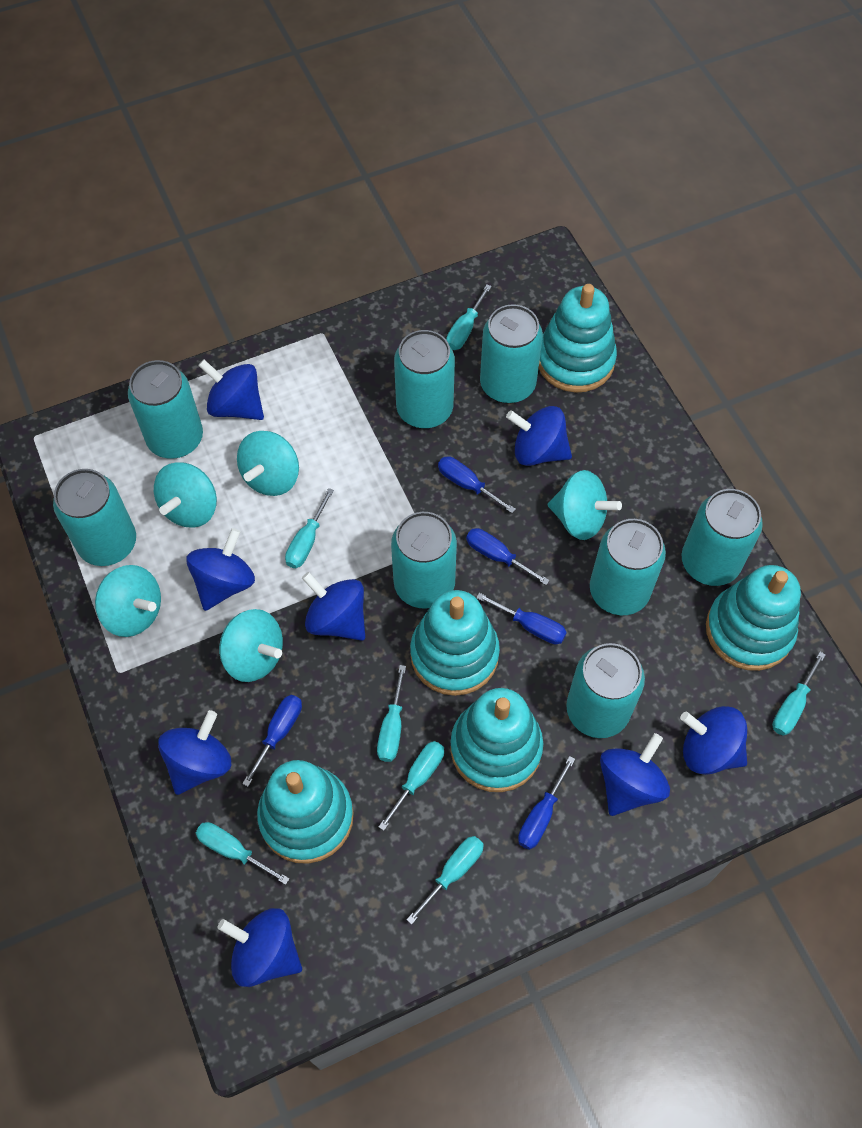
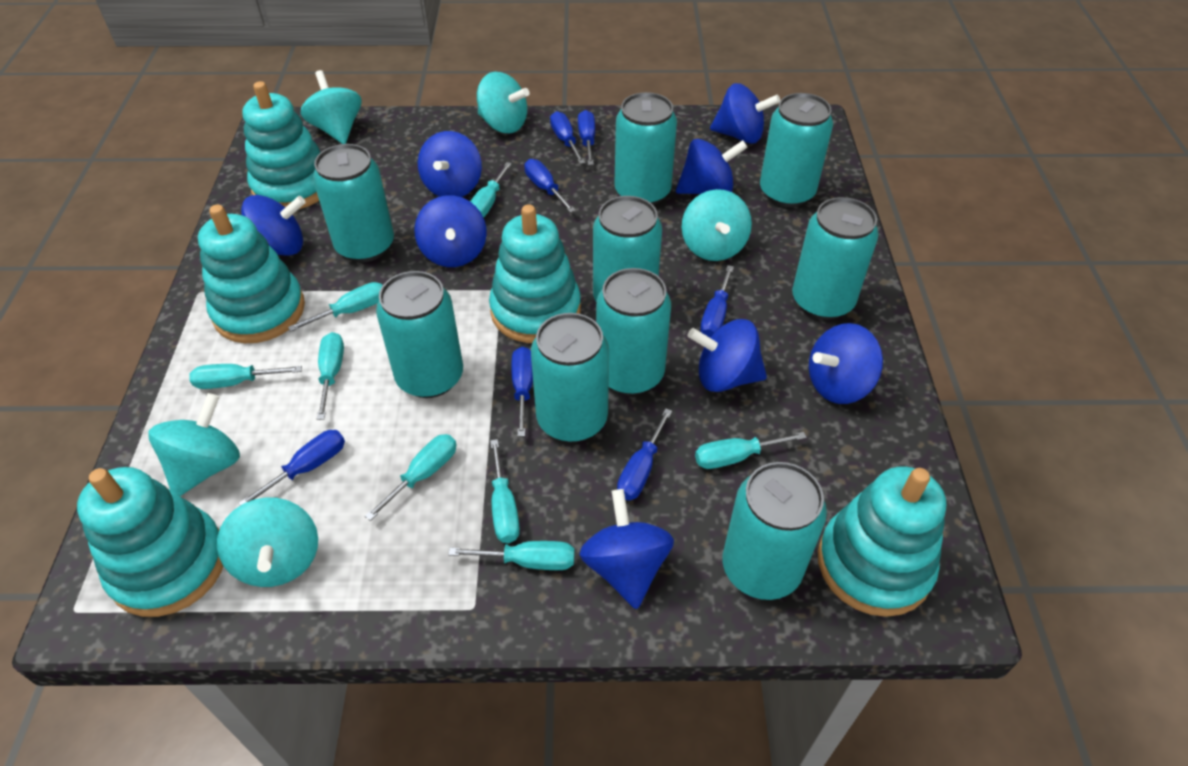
blue screwdriver: 5 -> 7
turquoise can: 8 -> 9
turquoise screwdriver: 7 -> 8

